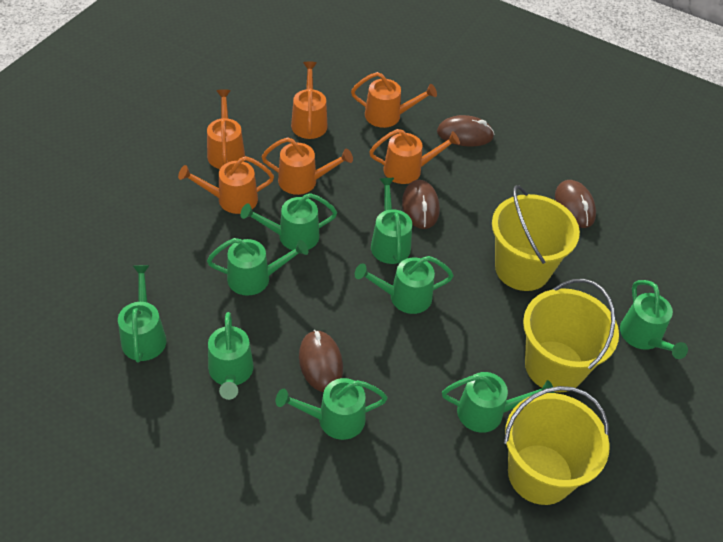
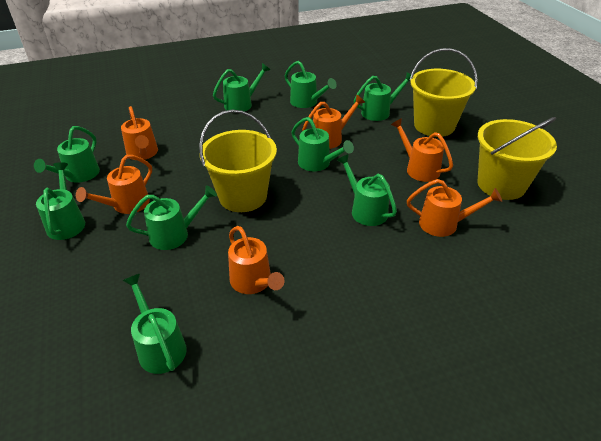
brown mouse: 4 -> 0

